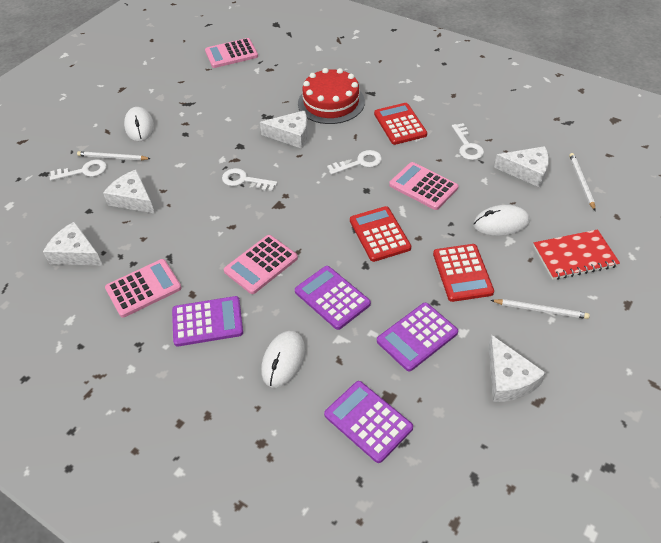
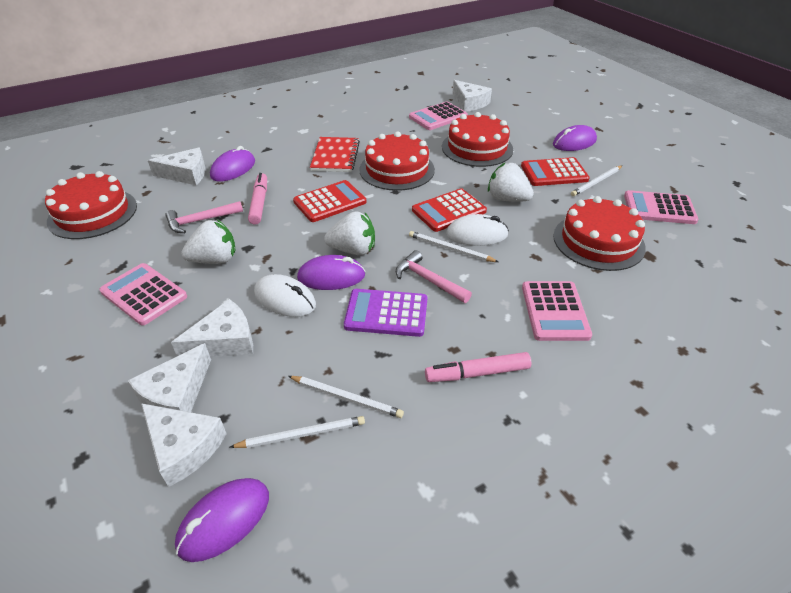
pink hammer: 0 -> 2
pink marker: 0 -> 2
purple calculator: 4 -> 1
purple mouse: 0 -> 4
red cake: 1 -> 4
white key: 4 -> 0
white mouse: 3 -> 2
white pencil: 3 -> 4
white strawberry: 0 -> 3

